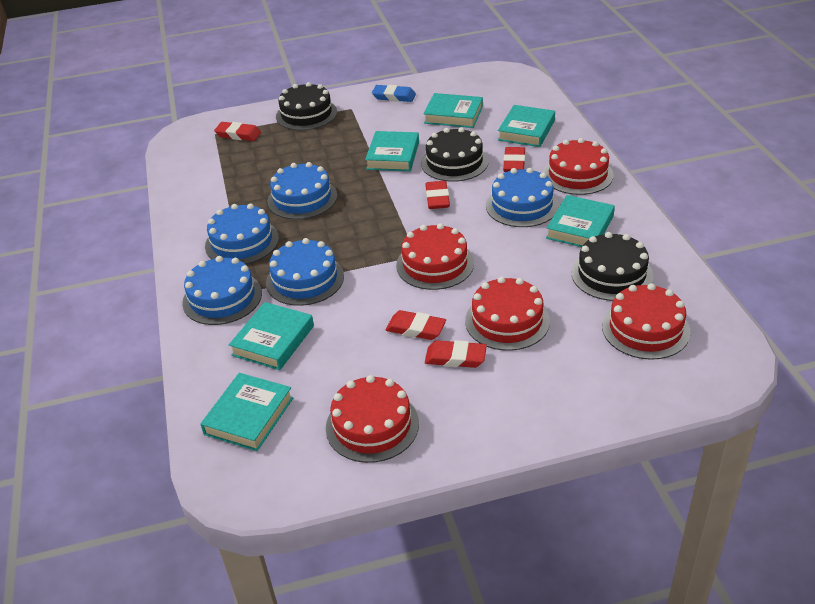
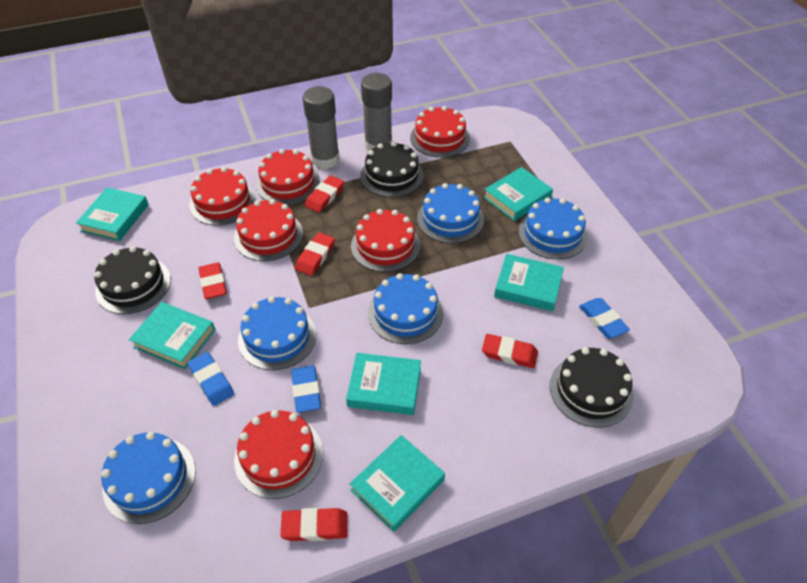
blue eraser: 1 -> 3
grey glue stick: 0 -> 2
red cake: 5 -> 6

